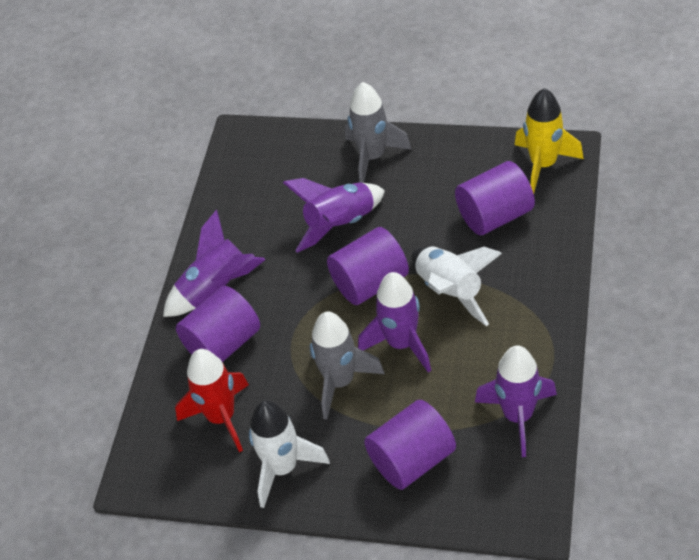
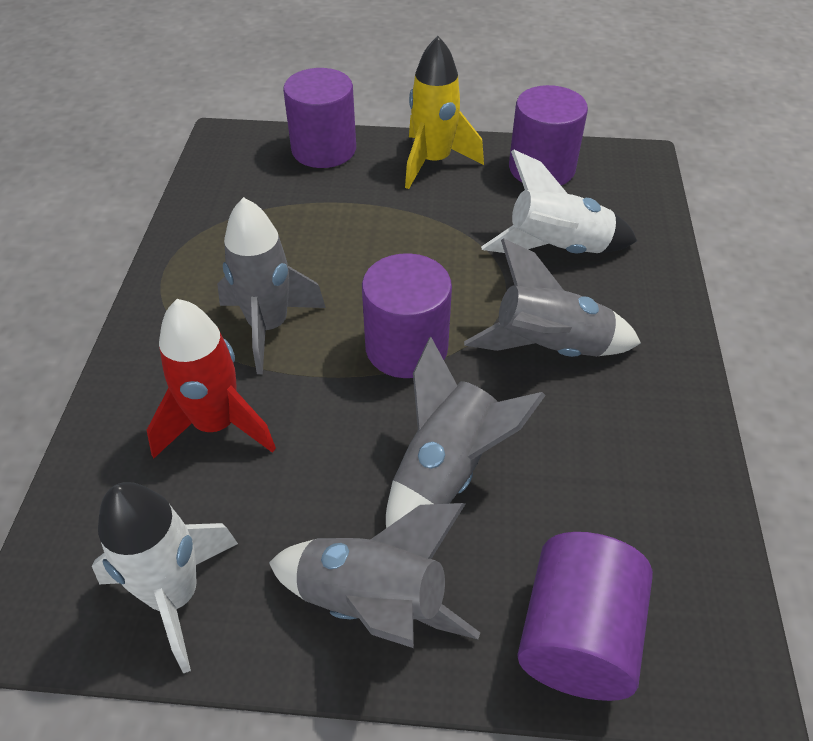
grey rocket: 2 -> 4
purple rocket: 4 -> 0

